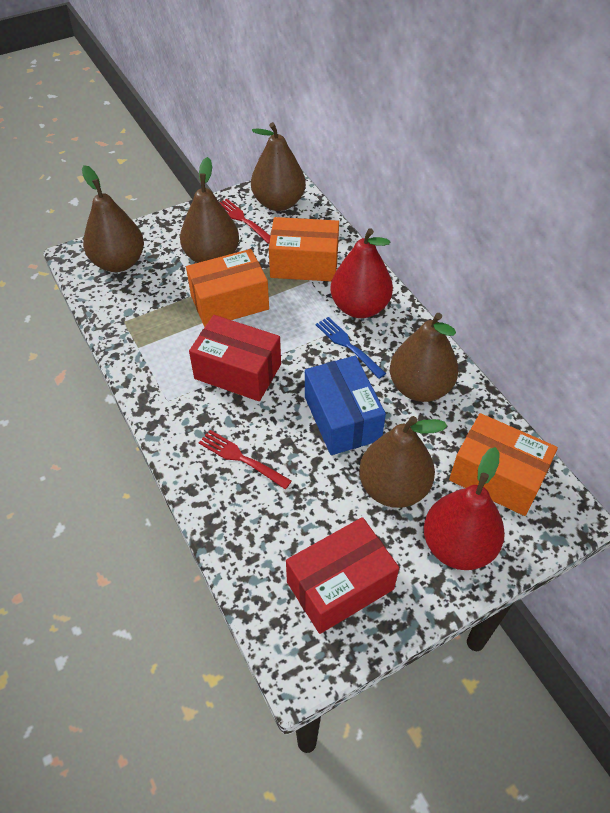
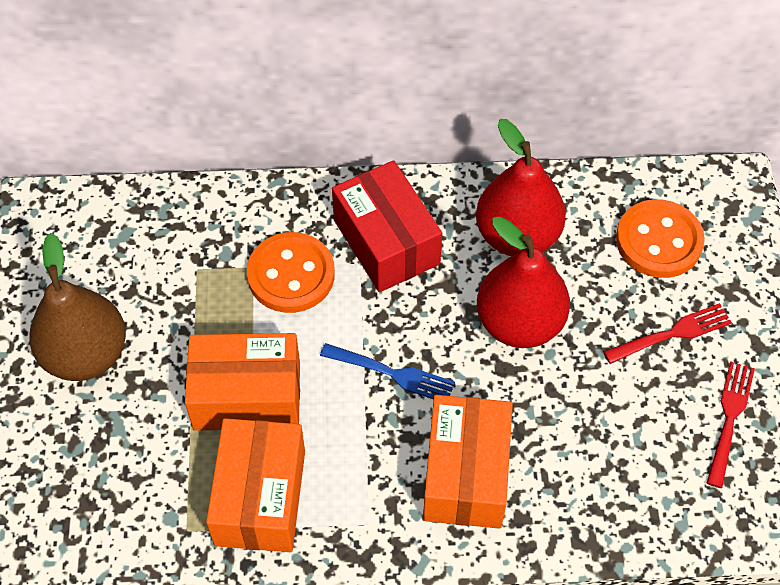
blue box: 1 -> 0
brown pear: 5 -> 1
orange button: 0 -> 2
red box: 2 -> 1

